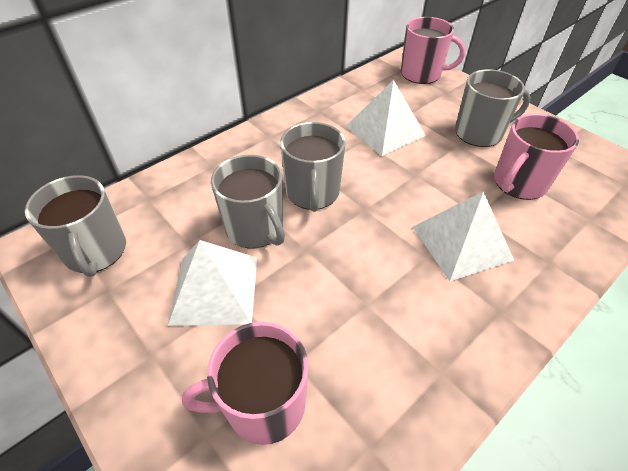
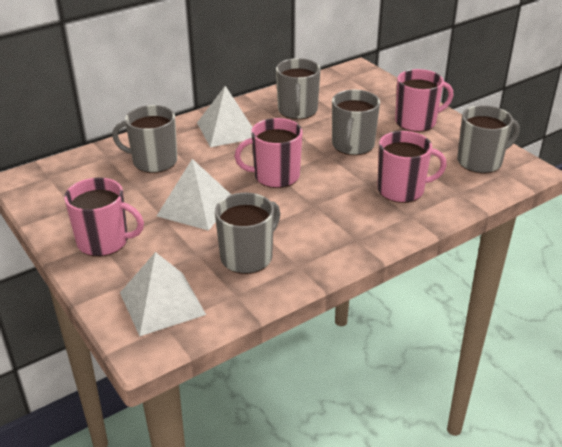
grey mug: 4 -> 5
pink mug: 3 -> 4

